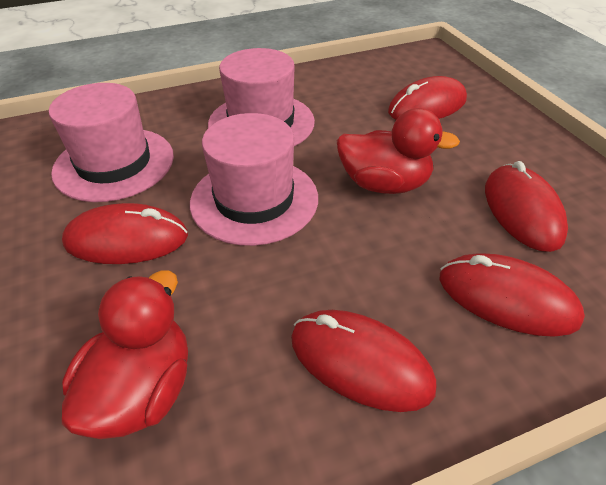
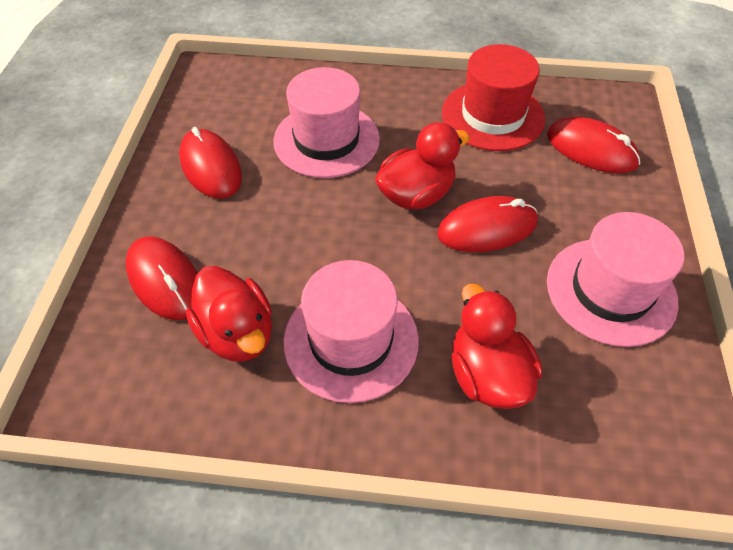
red duck: 2 -> 3
red hat: 0 -> 1
red mouse: 5 -> 4

